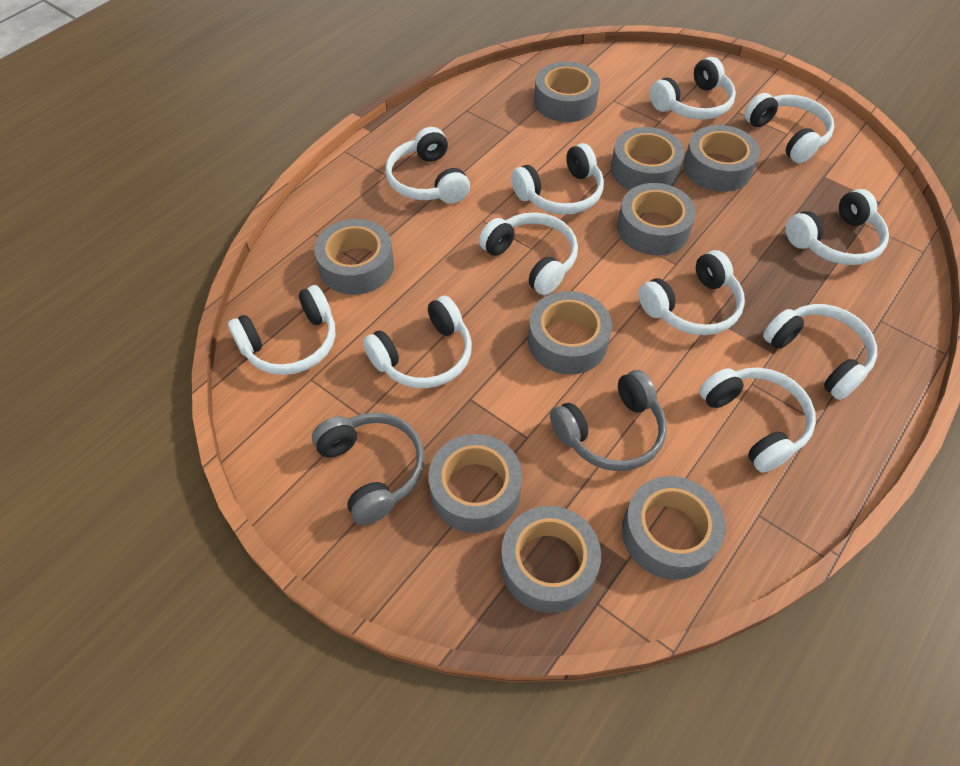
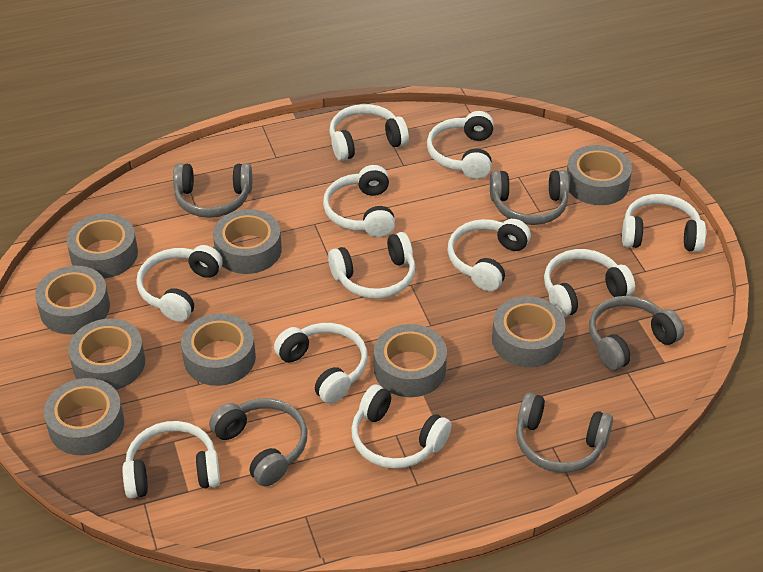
grey headphones: 2 -> 5

